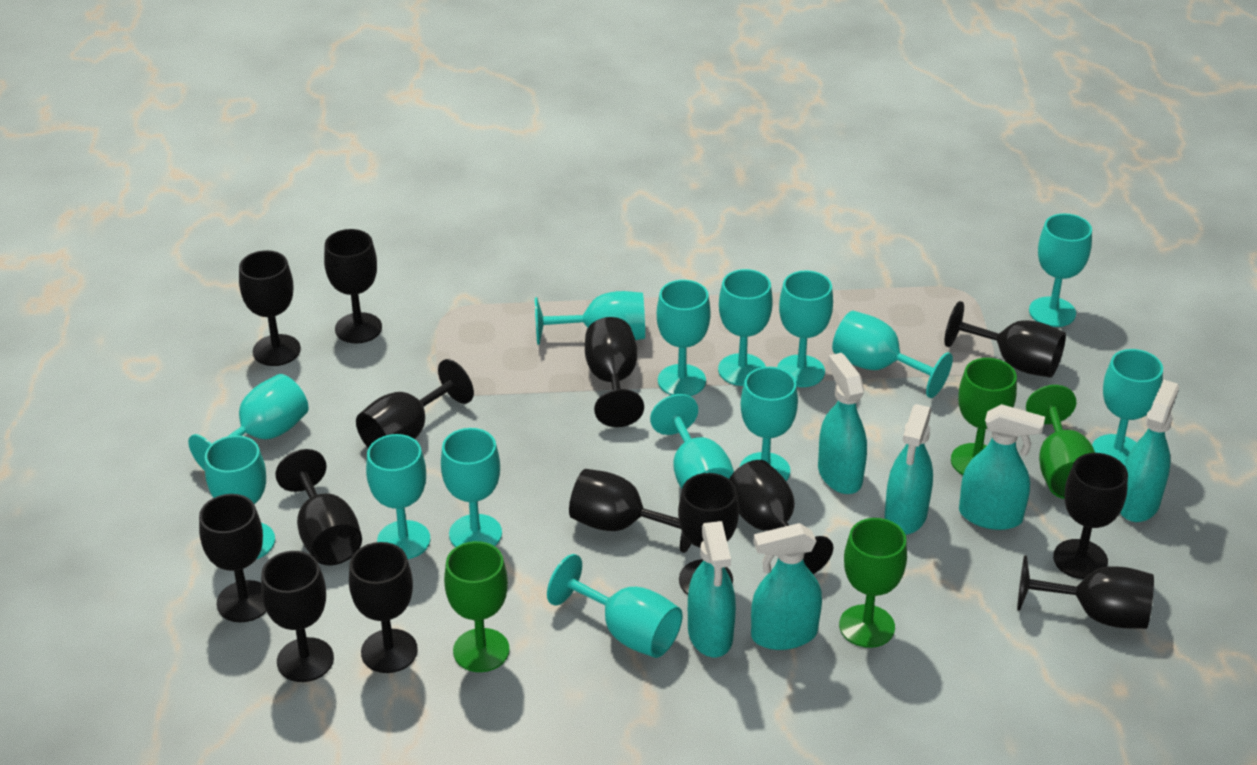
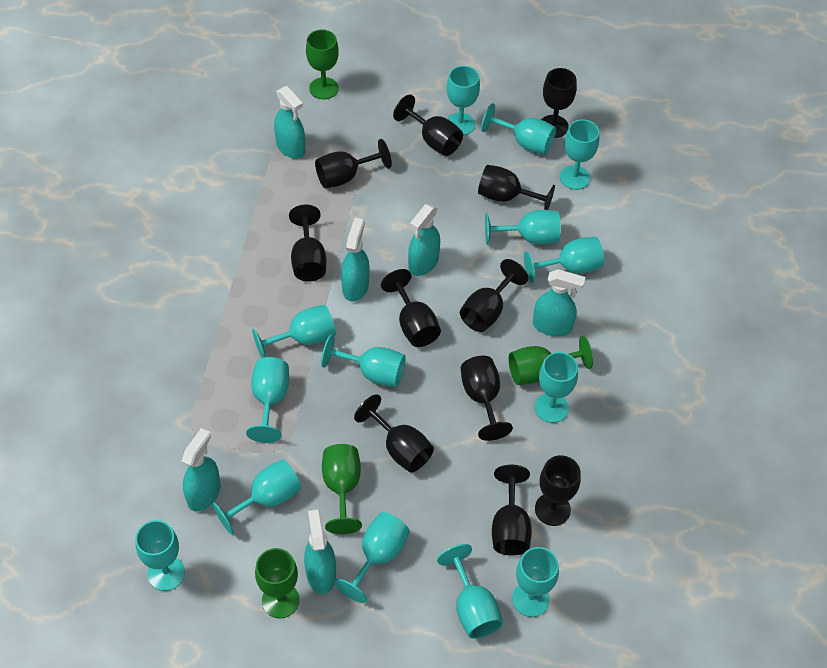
black goblet: 14 -> 11

